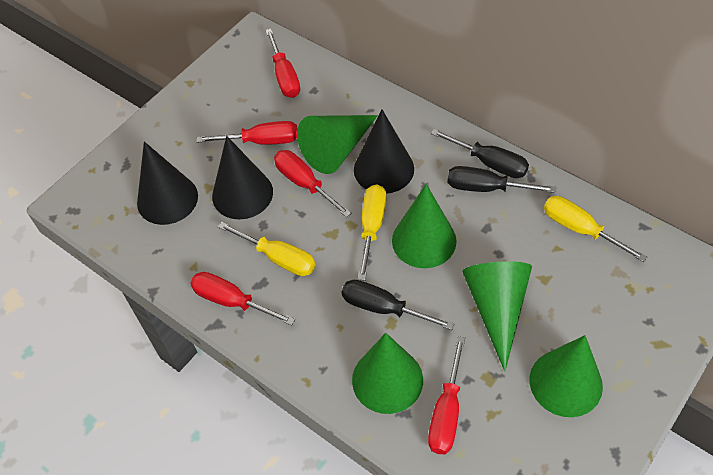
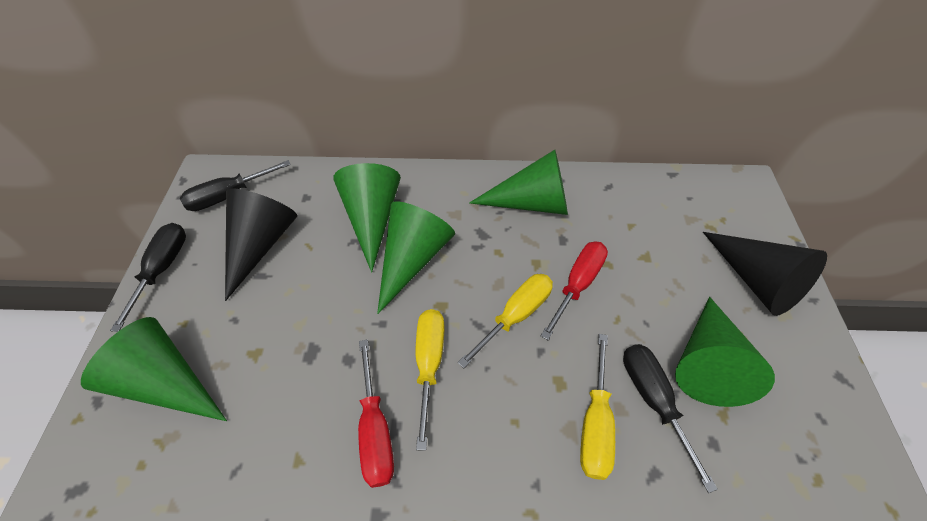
black cone: 3 -> 2
red screwdriver: 5 -> 2

